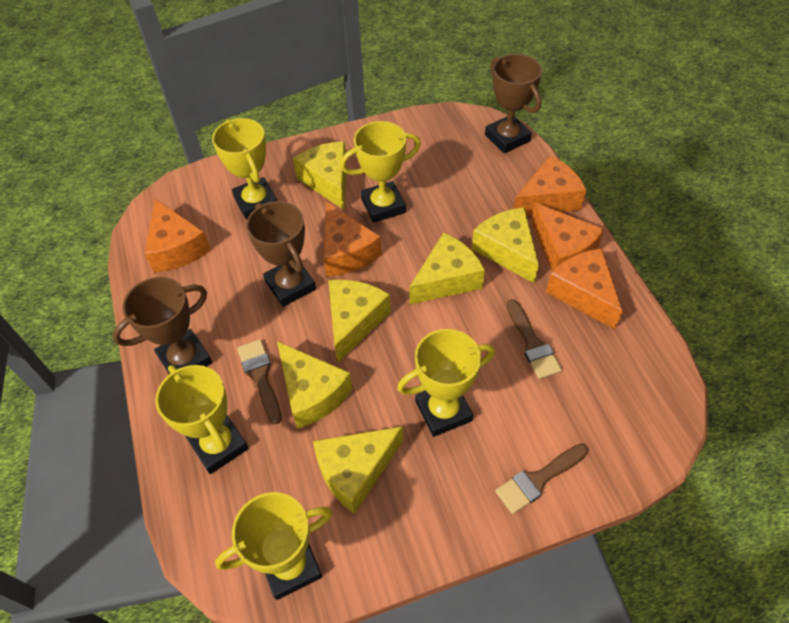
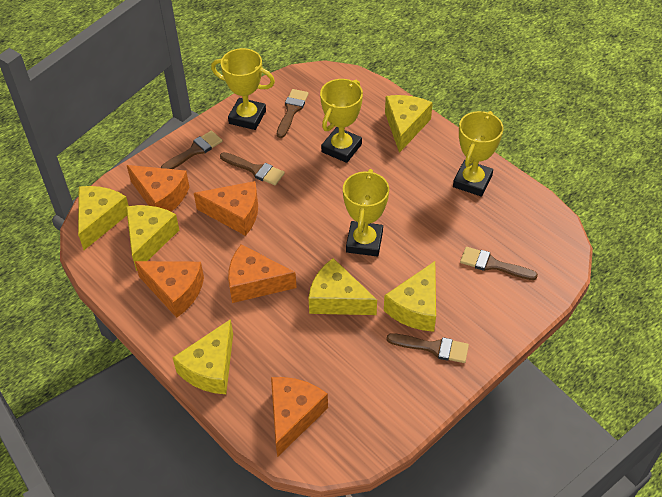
brown brush: 3 -> 5
brown trophy: 3 -> 0
yellow trophy: 5 -> 4

